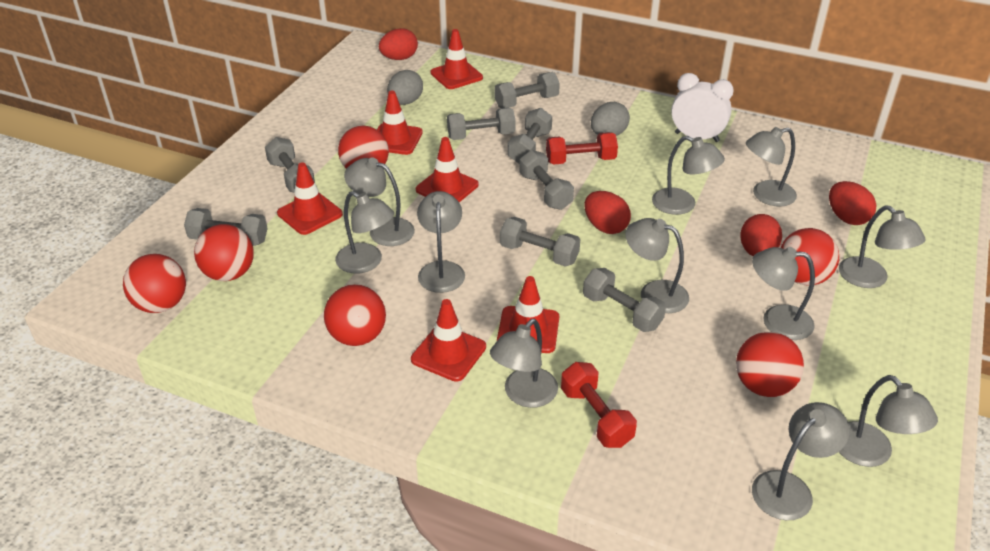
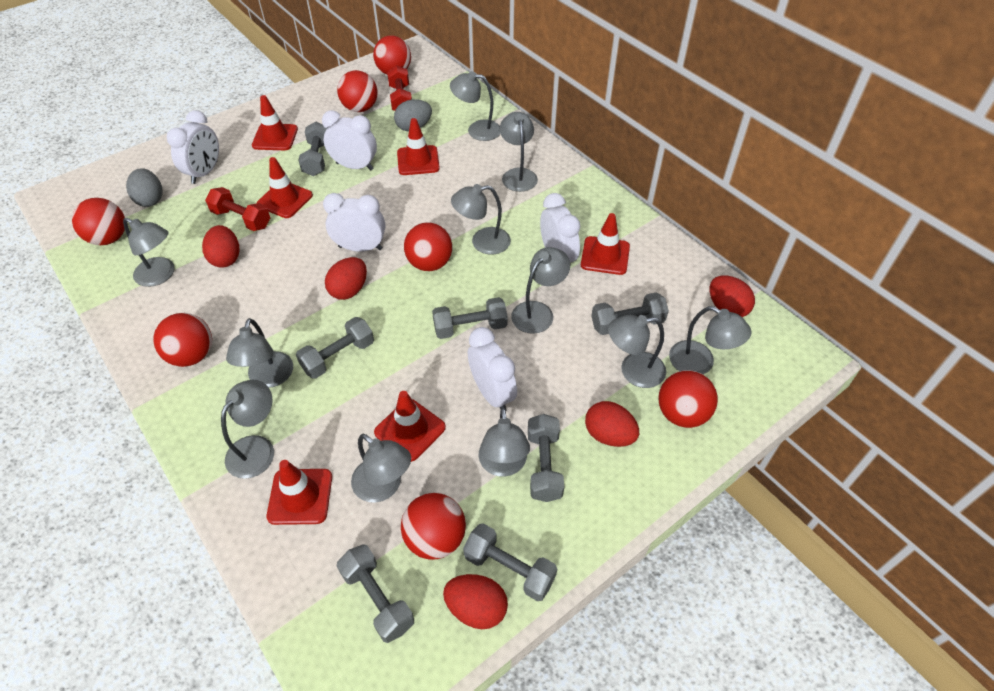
grey dumbbell: 8 -> 7
red ball: 6 -> 7
red egg: 4 -> 5
white clock: 1 -> 5

